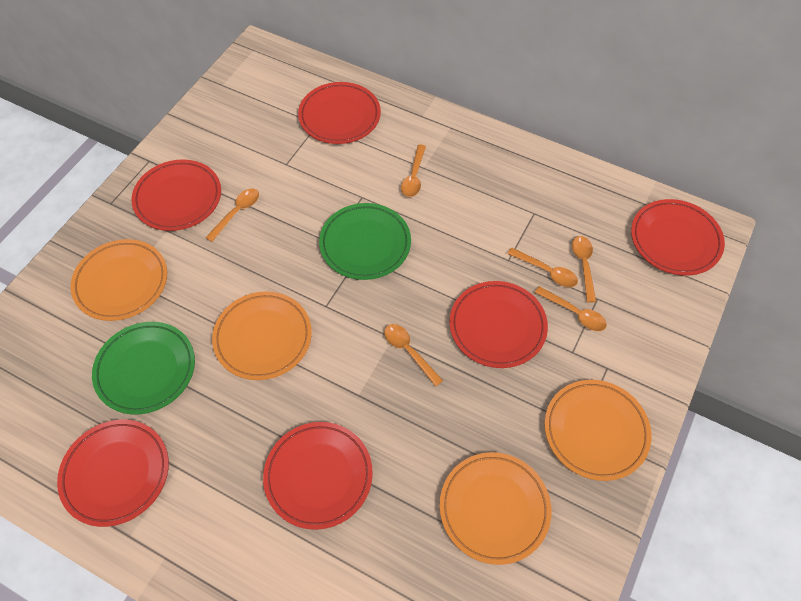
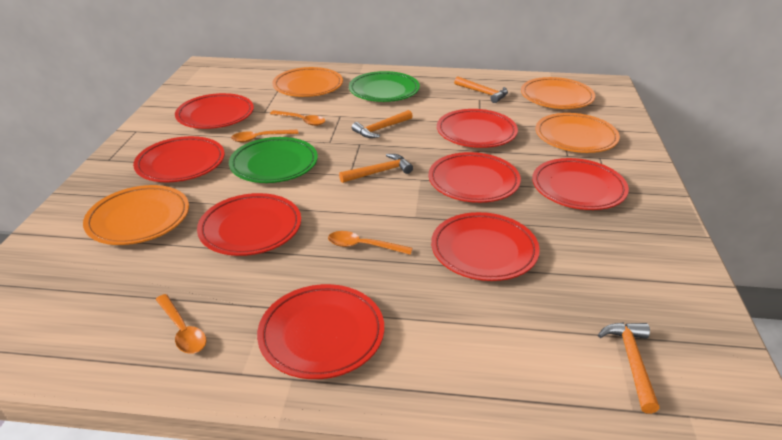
orange hammer: 0 -> 4
orange spoon: 6 -> 4
red plate: 6 -> 8

